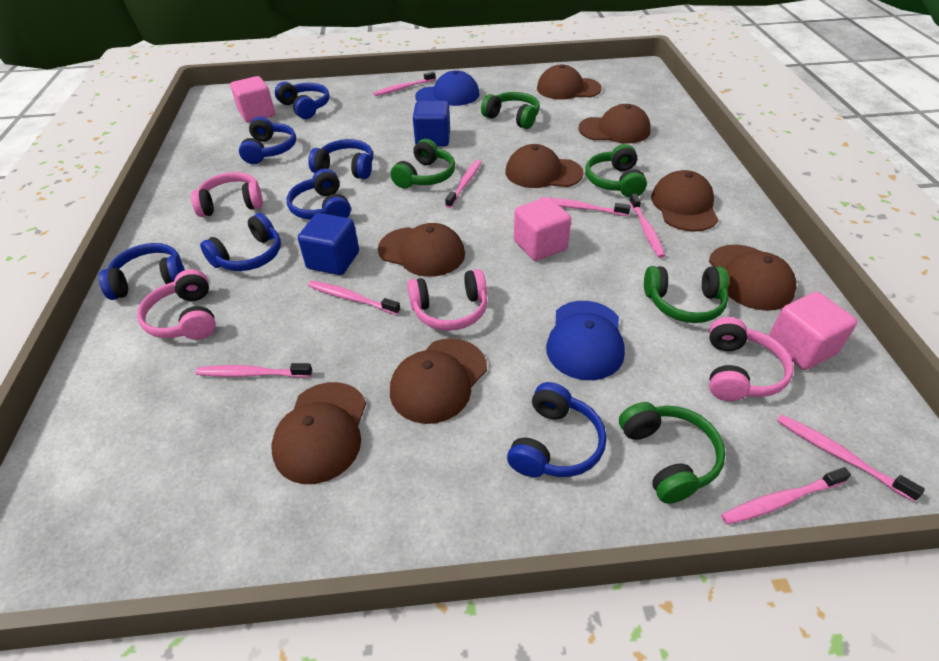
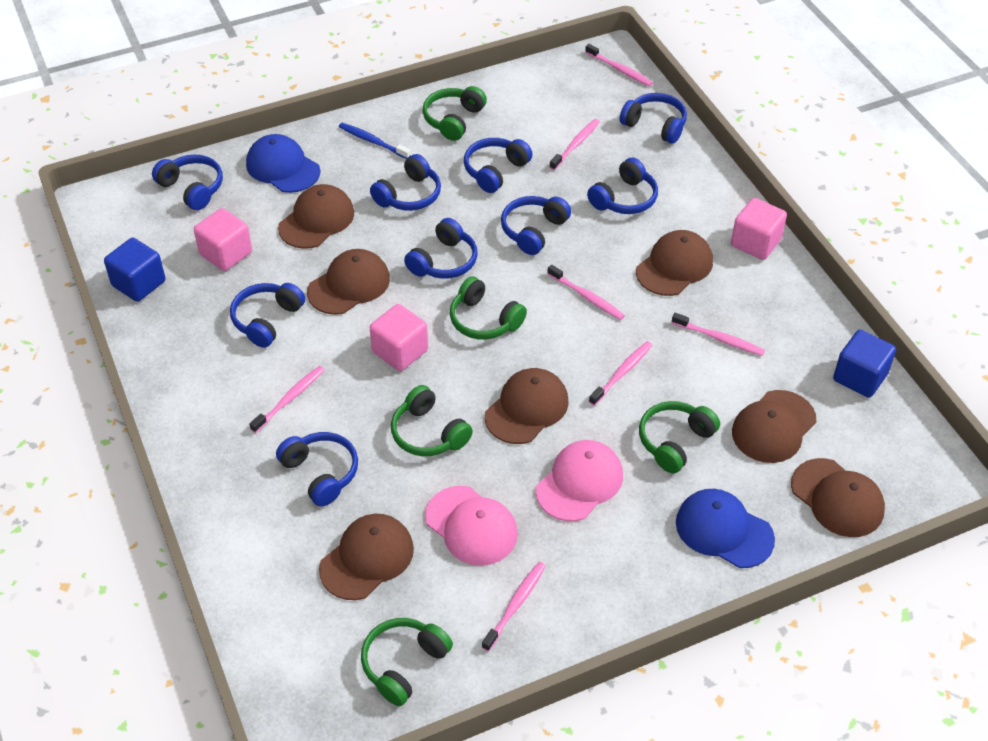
blue headphones: 7 -> 9
blue toothbrush: 0 -> 1
brown cap: 8 -> 7
pink cap: 0 -> 2
pink headphones: 4 -> 0
pink toothbrush: 8 -> 7

